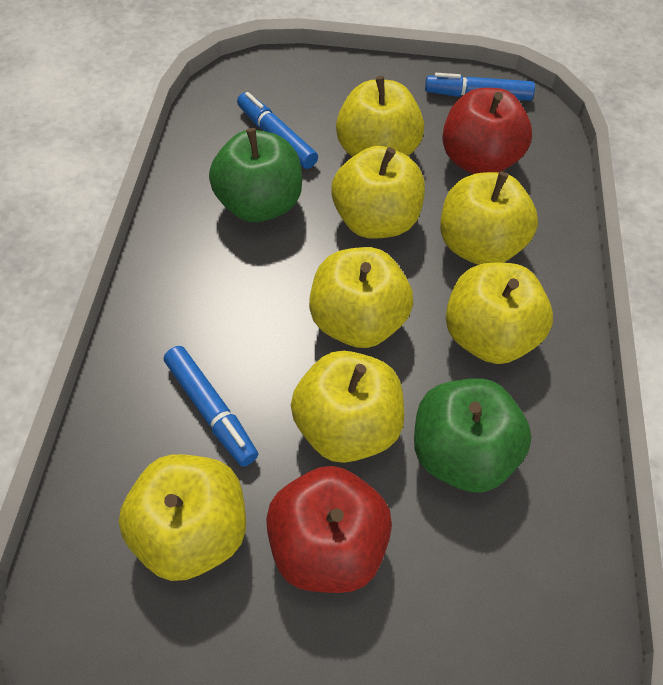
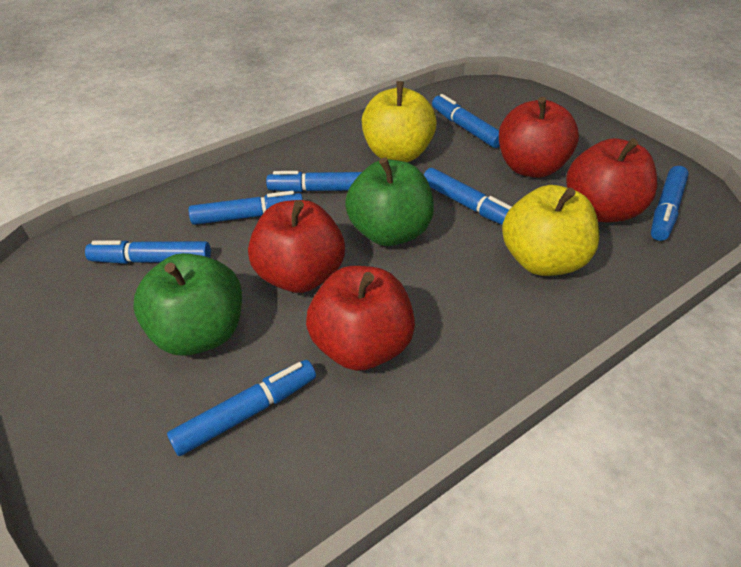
blue marker: 3 -> 7
red apple: 2 -> 4
yellow apple: 7 -> 2

